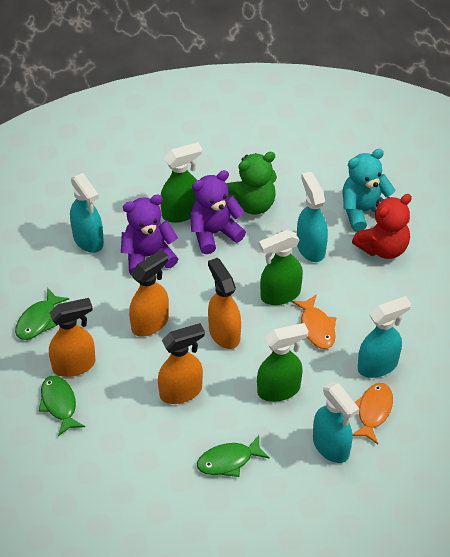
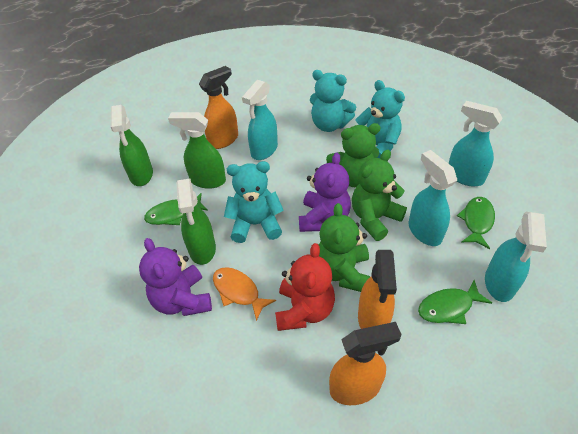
green teddy bear: 1 -> 3
orange fish: 2 -> 1
orange spray bottle: 4 -> 3
turquoise teddy bear: 1 -> 3

